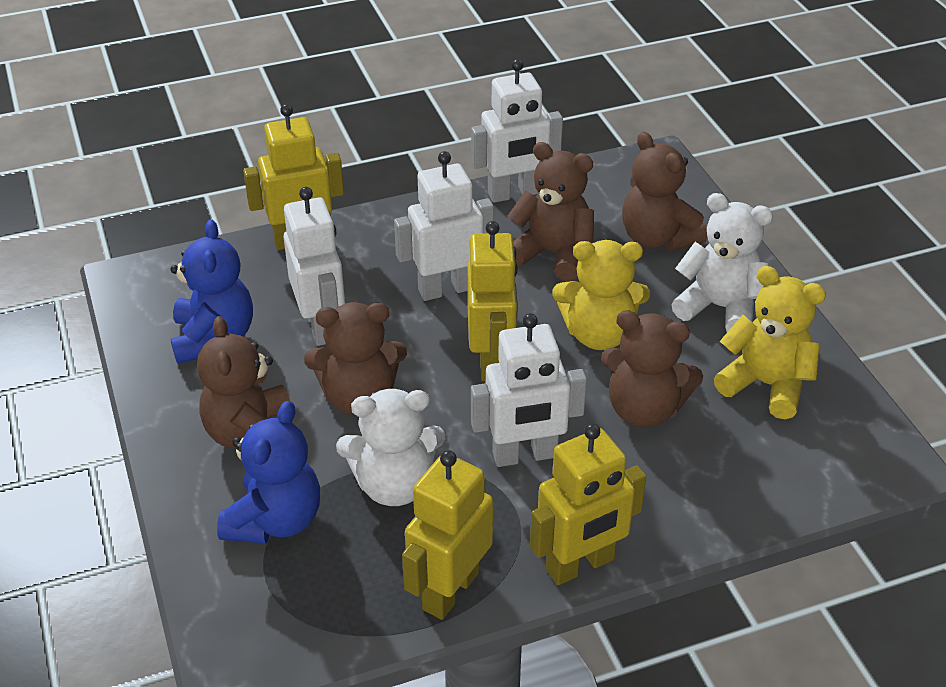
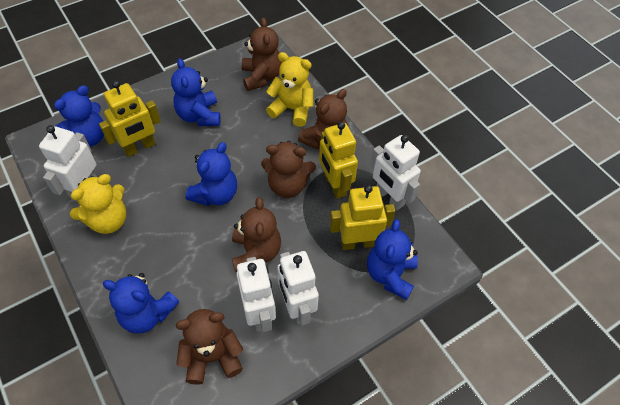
blue teddy bear: 2 -> 5
white teddy bear: 2 -> 0
yellow robot: 4 -> 3

